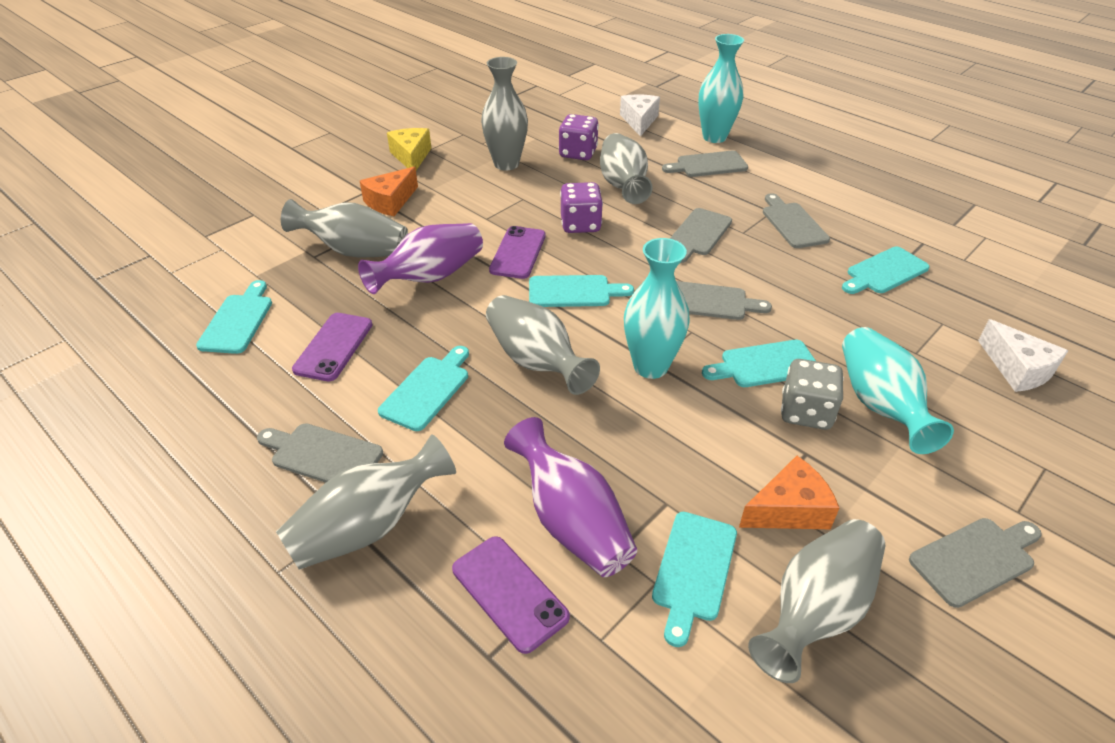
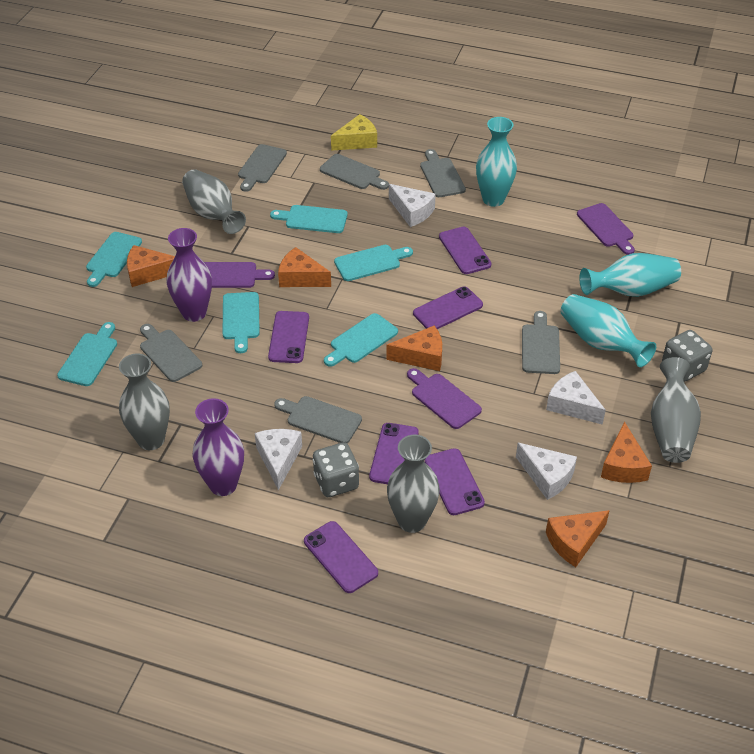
grey dice: 1 -> 2
grey vase: 6 -> 4
orange cheese: 2 -> 5
purple cutting board: 0 -> 3
purple dice: 2 -> 0
purple phone: 3 -> 6
white cheese: 2 -> 4

